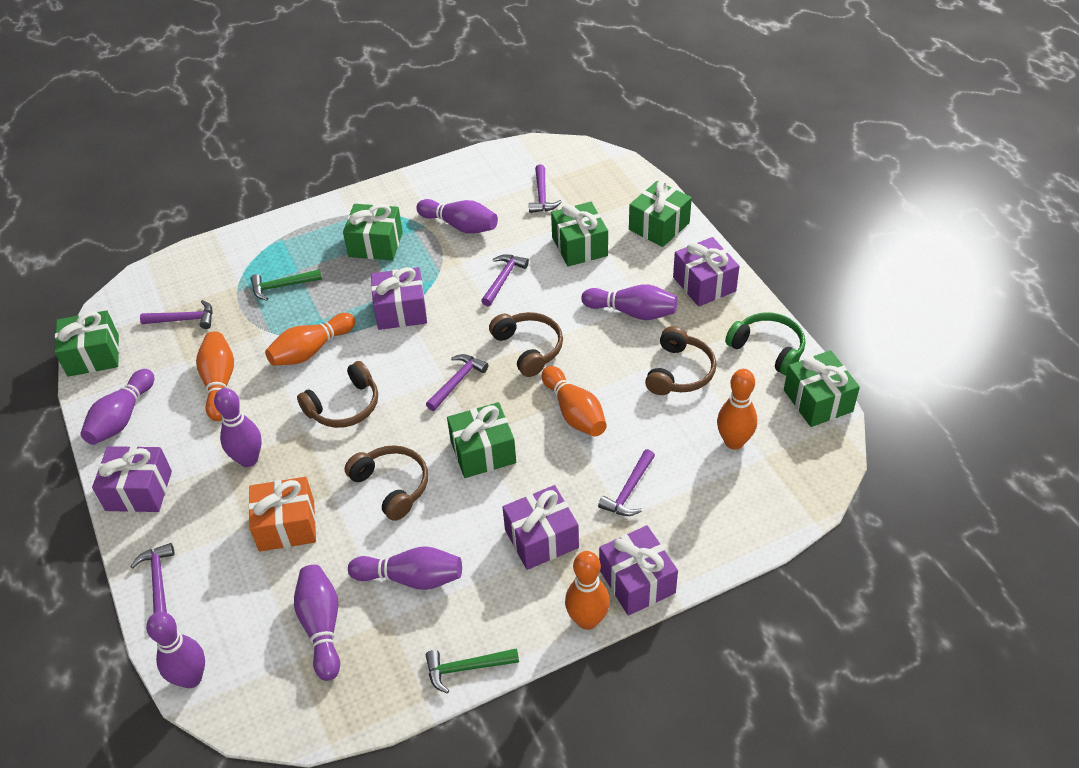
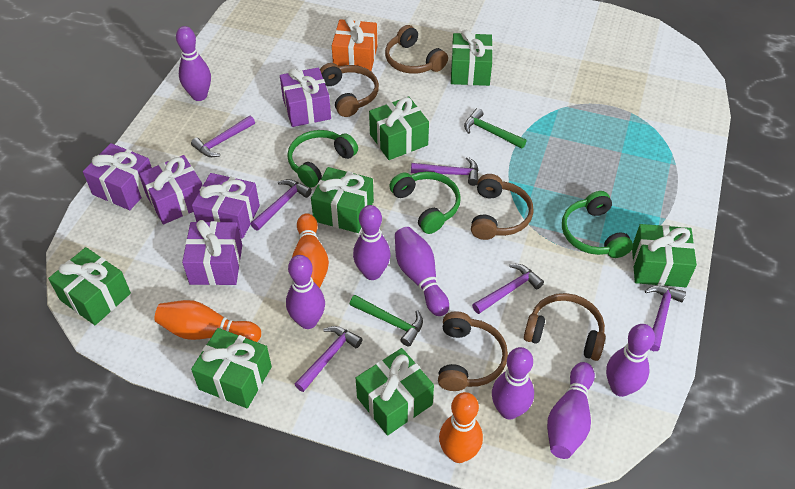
brown headphones: 4 -> 5
green gift: 6 -> 7
green headphones: 1 -> 3
orange bowling pin: 5 -> 3

